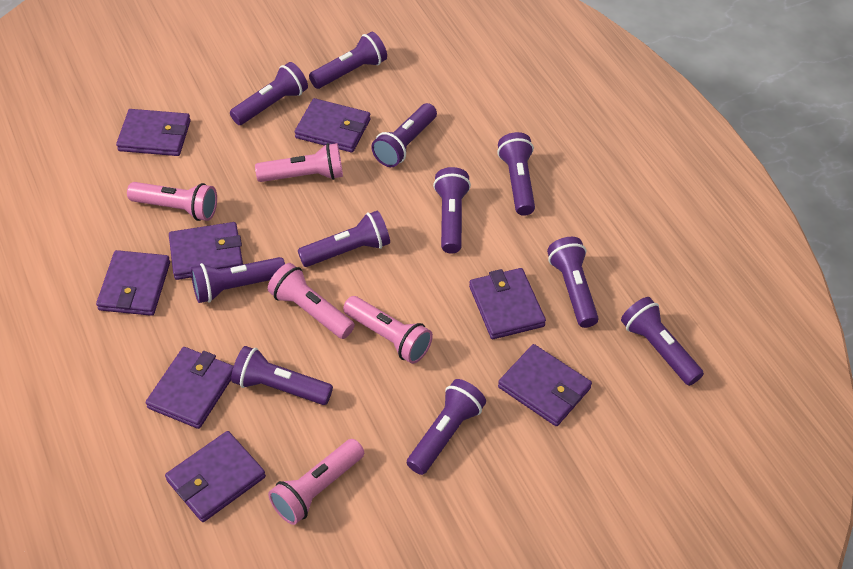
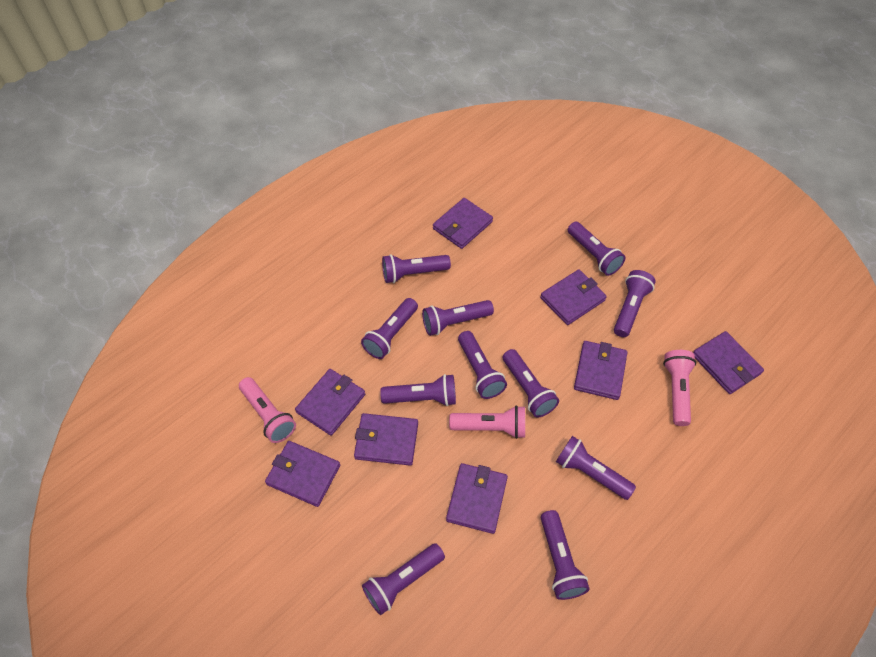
pink flashlight: 5 -> 3

